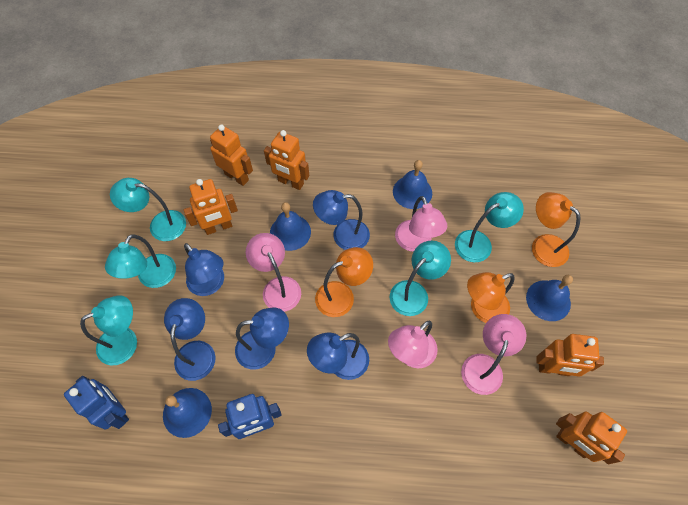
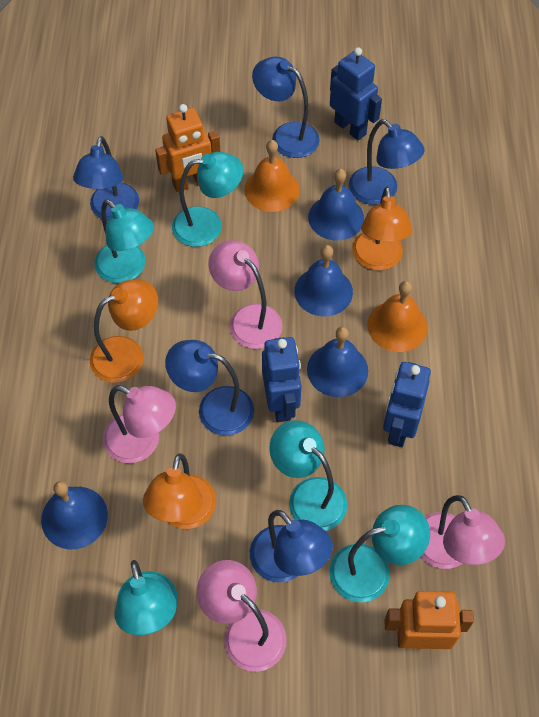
blue robot: 2 -> 3
orange bell: 0 -> 2
orange robot: 5 -> 2

